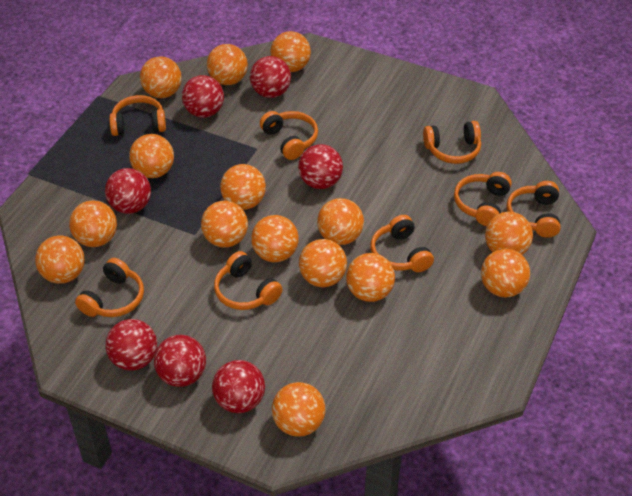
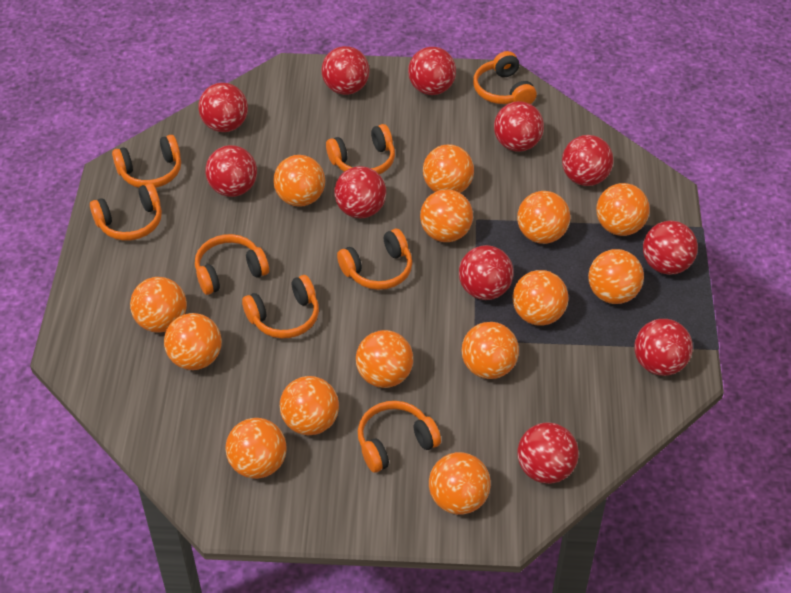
orange ball: 15 -> 14
red ball: 7 -> 11

